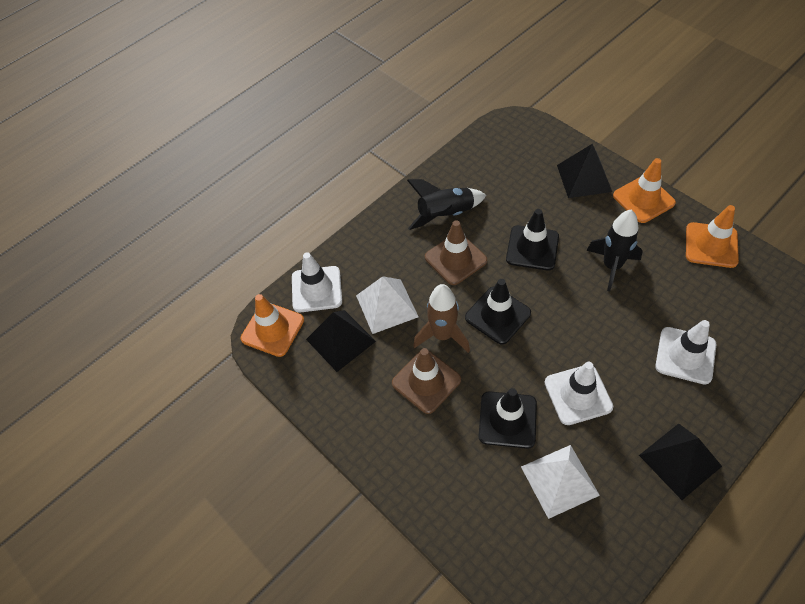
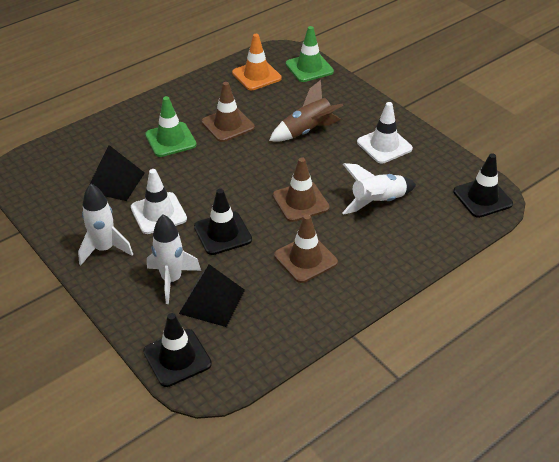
black pyramid: 3 -> 2
black rocket: 2 -> 0
brown traffic cone: 2 -> 3
green traffic cone: 0 -> 2
orange traffic cone: 3 -> 1
white pyramid: 2 -> 0
white rocket: 0 -> 3
white traffic cone: 3 -> 2

